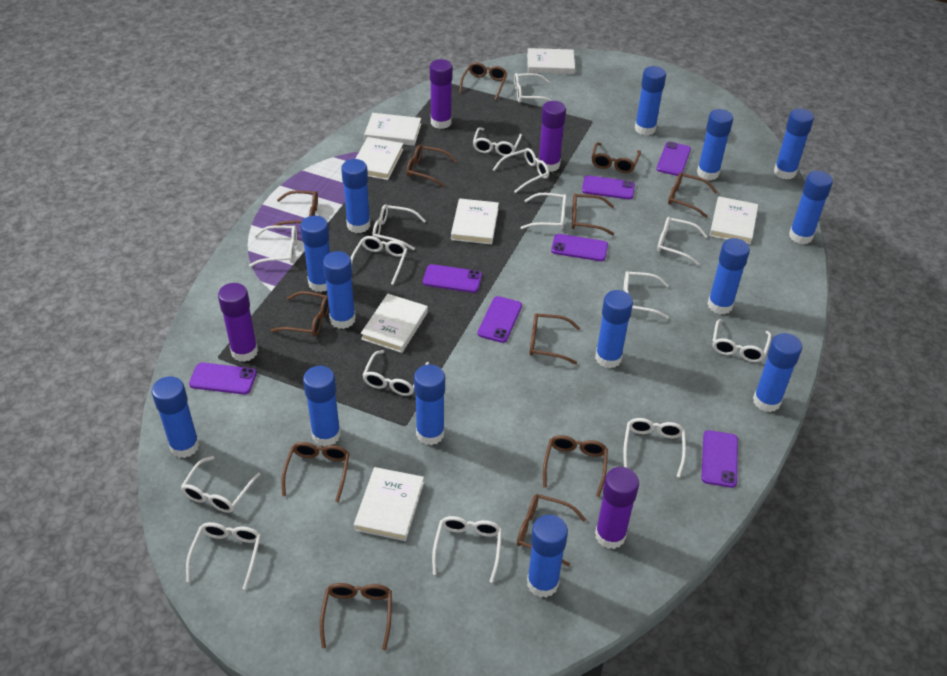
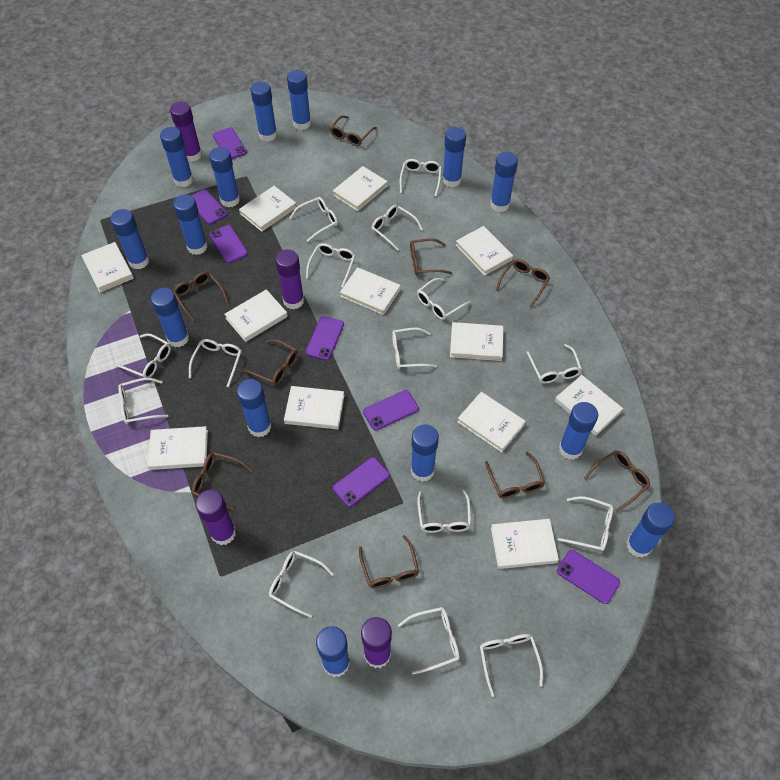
brown glasses: 12 -> 9
white book: 7 -> 12

